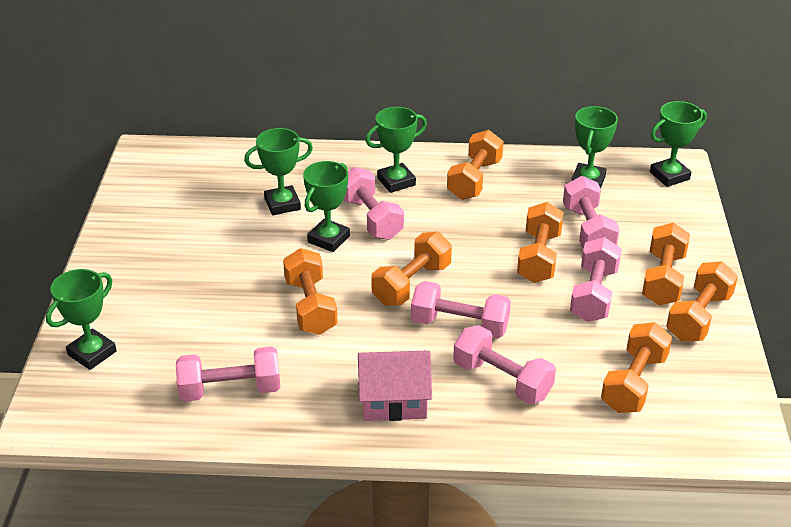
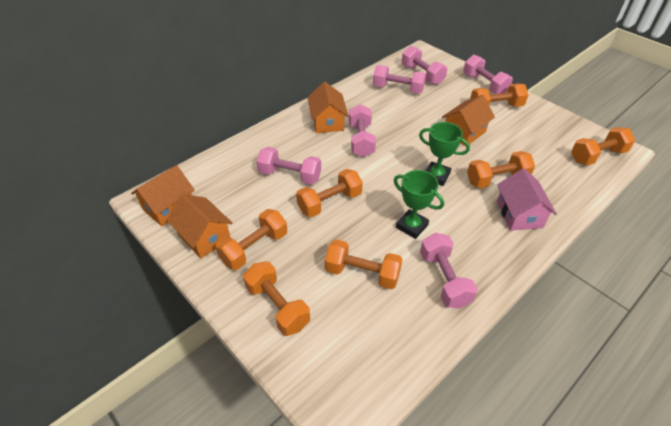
green trophy: 6 -> 2
orange house: 0 -> 4

